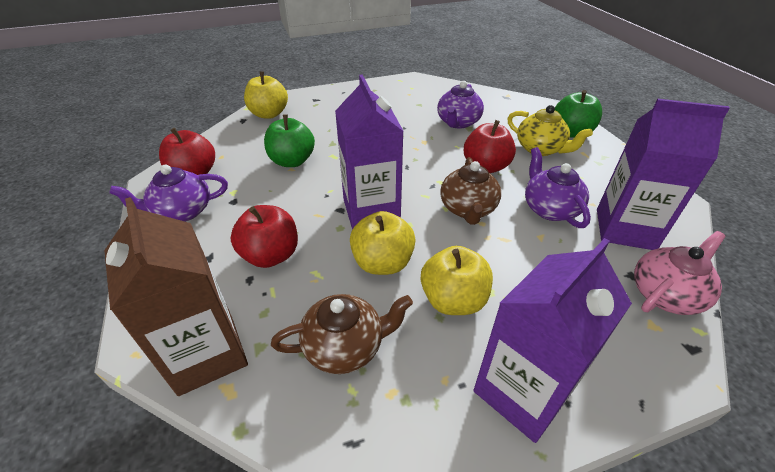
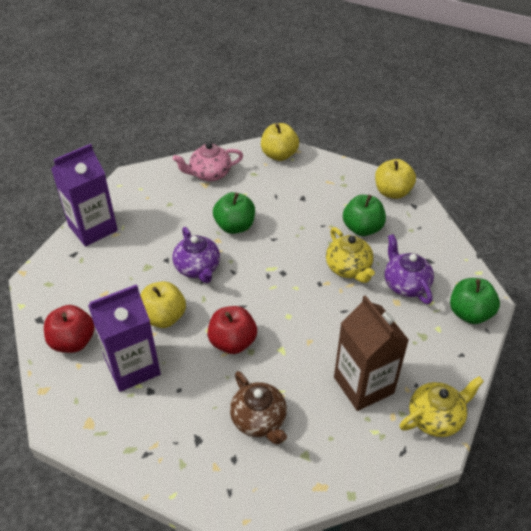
brown teapot: 2 -> 1
green apple: 2 -> 3
purple carton: 3 -> 2
purple teapot: 3 -> 2
red apple: 3 -> 2
yellow teapot: 1 -> 2

